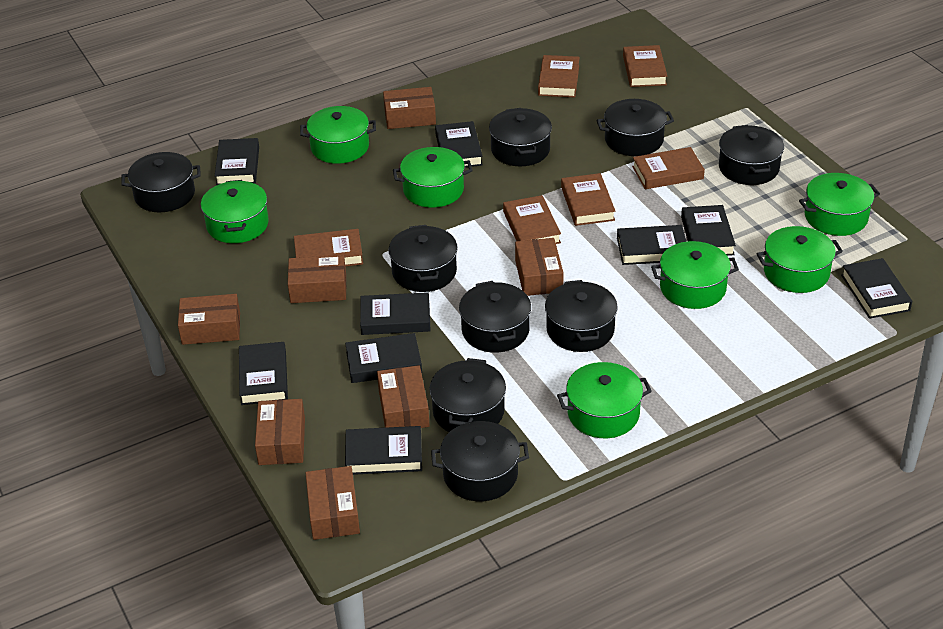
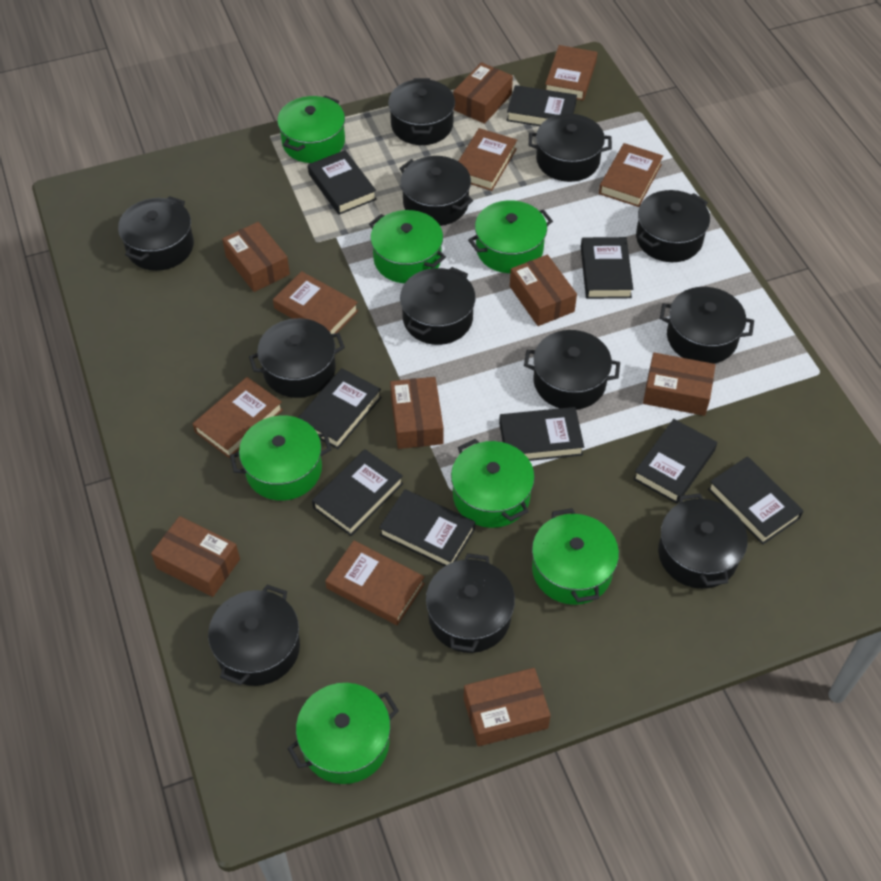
black pot: 9 -> 12

